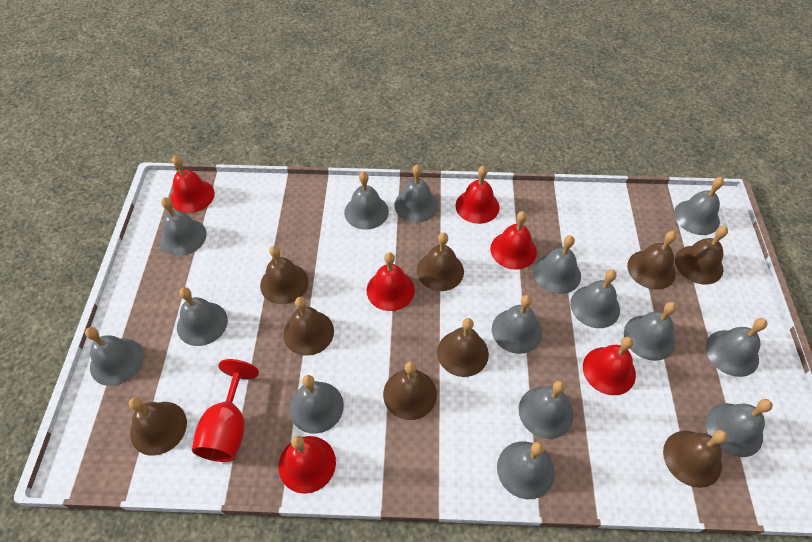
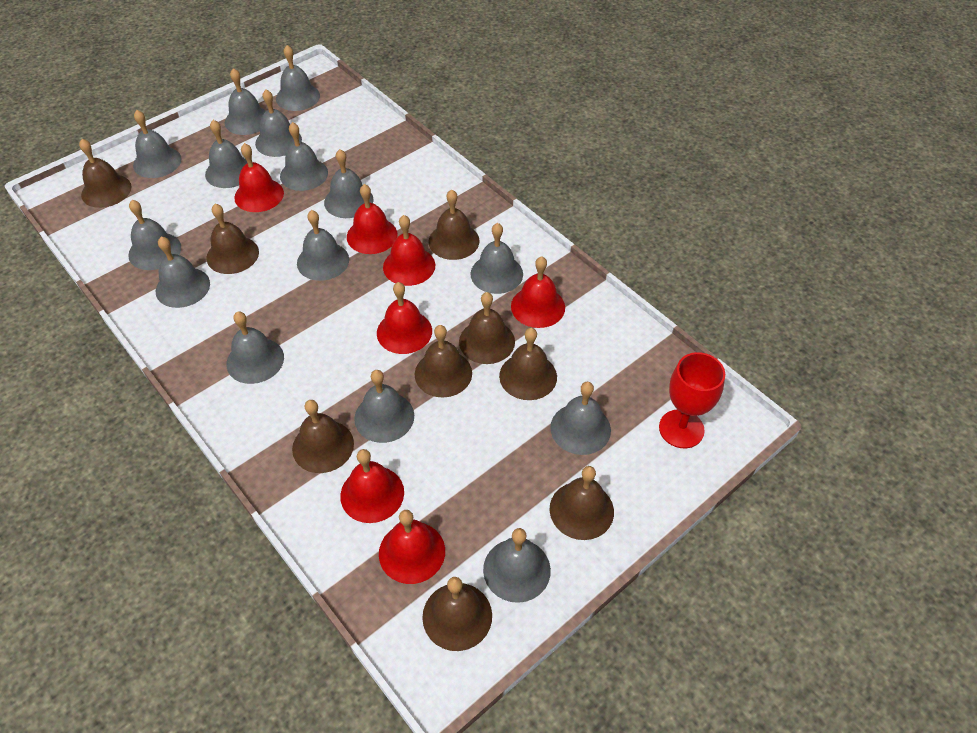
red bell: 6 -> 7

